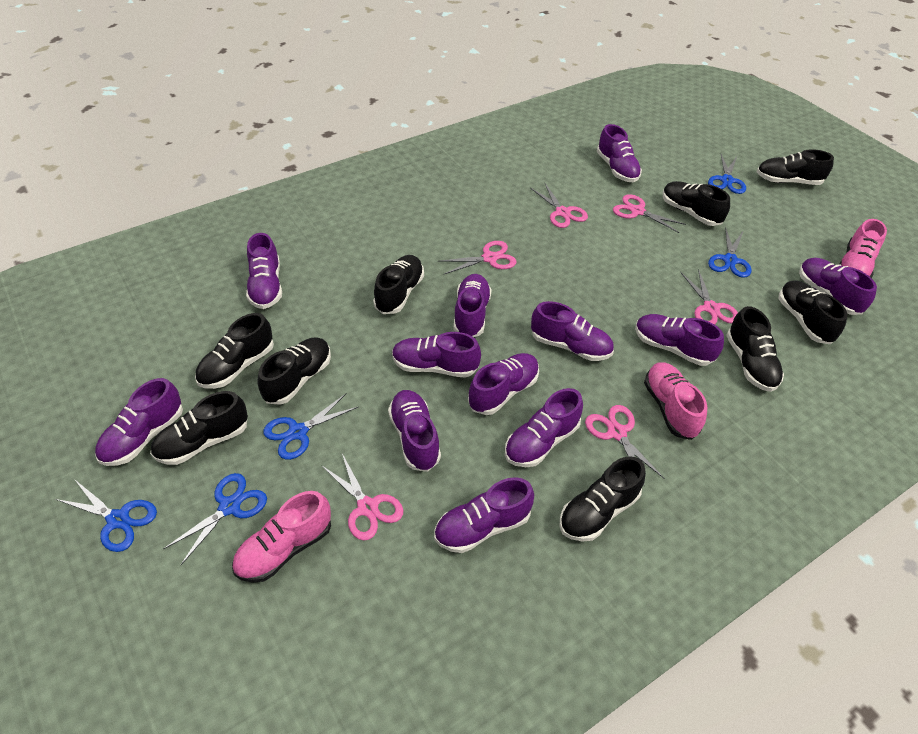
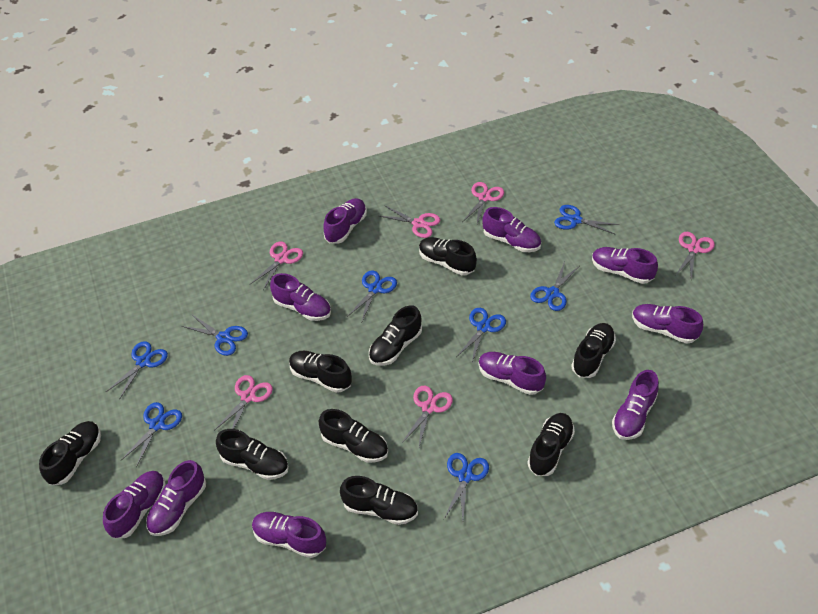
blue scissors: 5 -> 8
pink shoe: 3 -> 0
purple shoe: 12 -> 10

